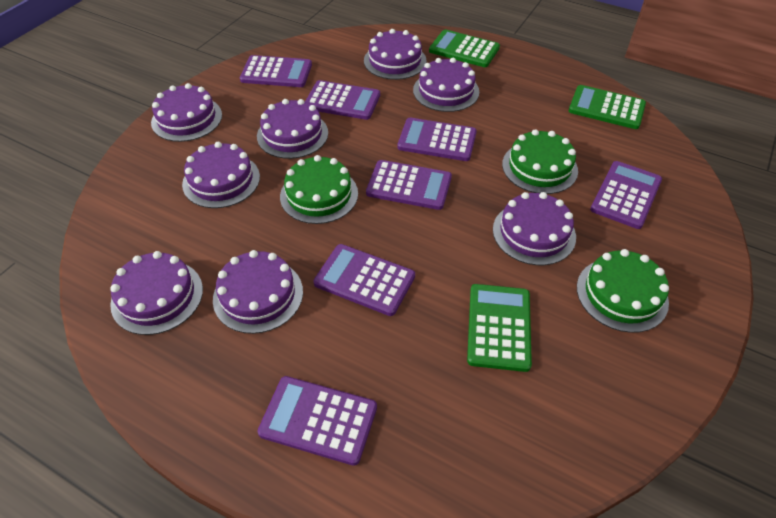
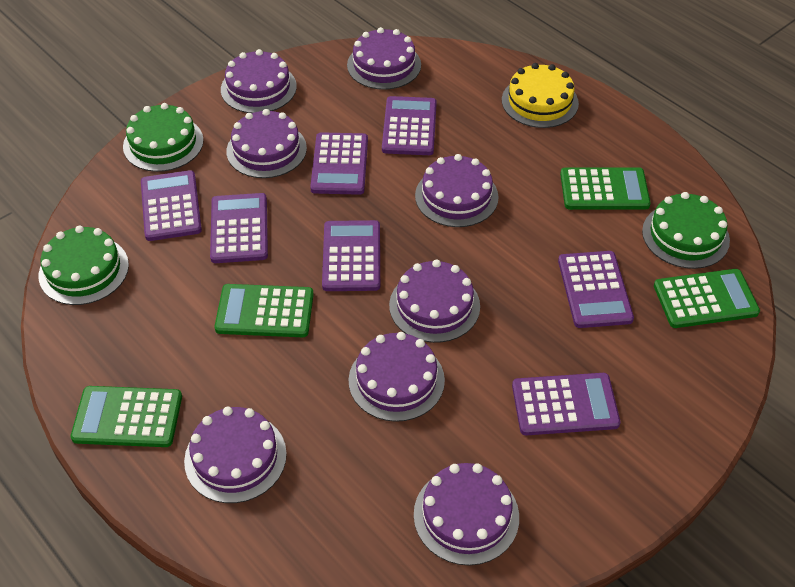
green calculator: 3 -> 4
yellow cake: 0 -> 1

